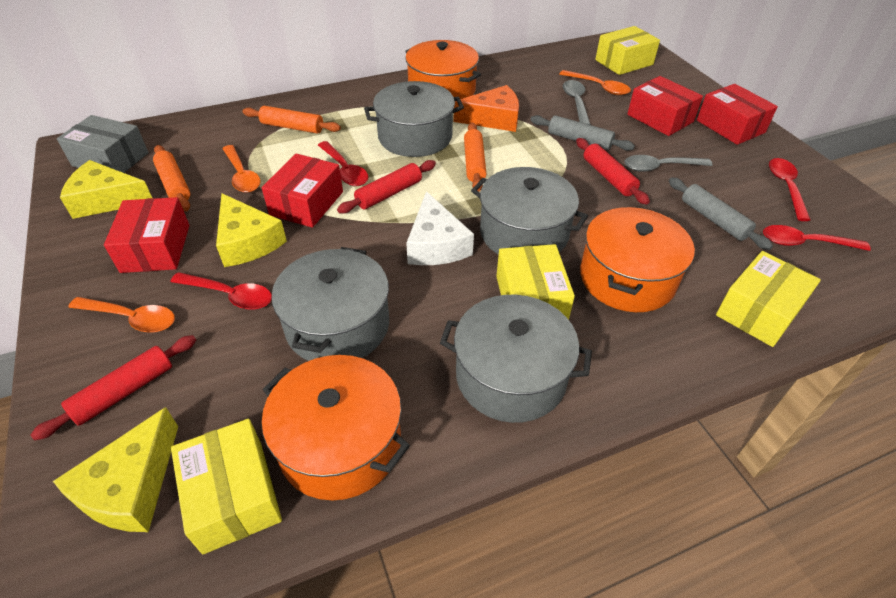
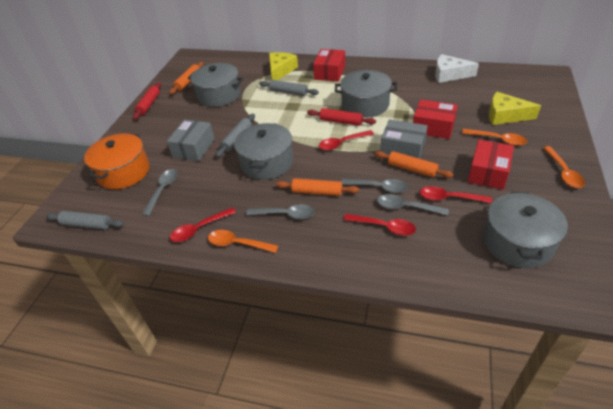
grey box: 1 -> 2
grey rolling pin: 2 -> 3
grey spoon: 2 -> 4
orange cheese: 1 -> 0
orange pot: 3 -> 1
red box: 4 -> 3
red rolling pin: 3 -> 2
yellow box: 4 -> 0
yellow cheese: 3 -> 2

